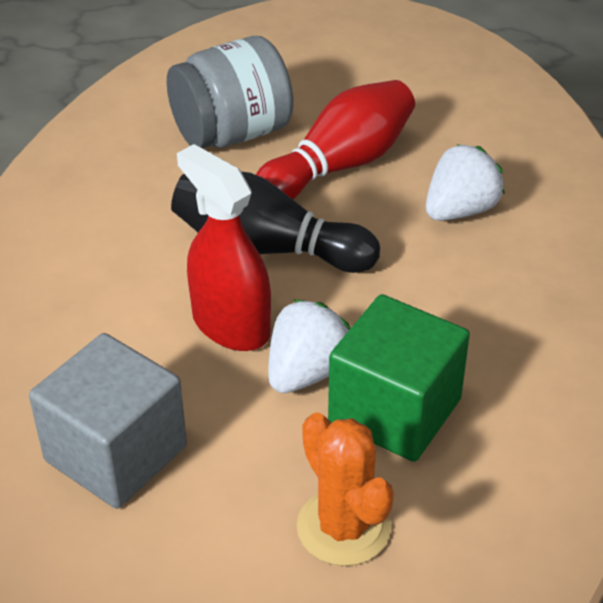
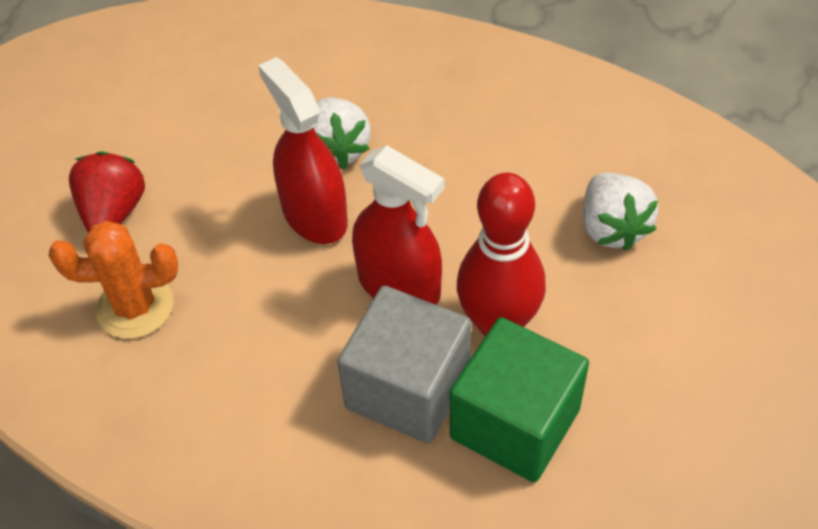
black bowling pin: 1 -> 0
grey jar: 1 -> 0
red spray bottle: 1 -> 2
red strawberry: 0 -> 1

